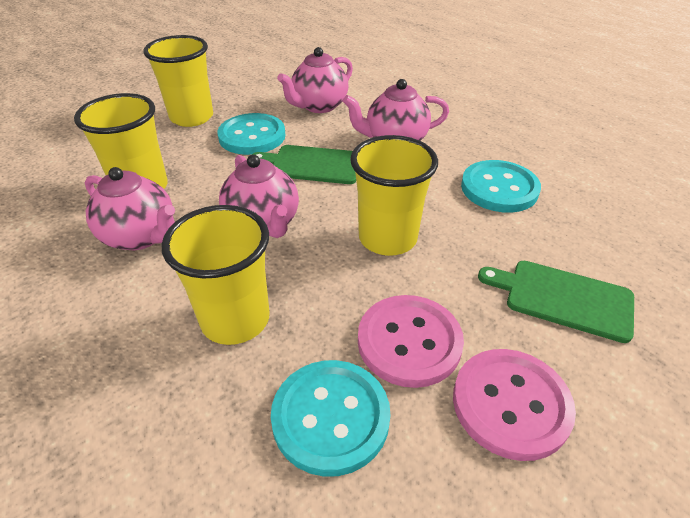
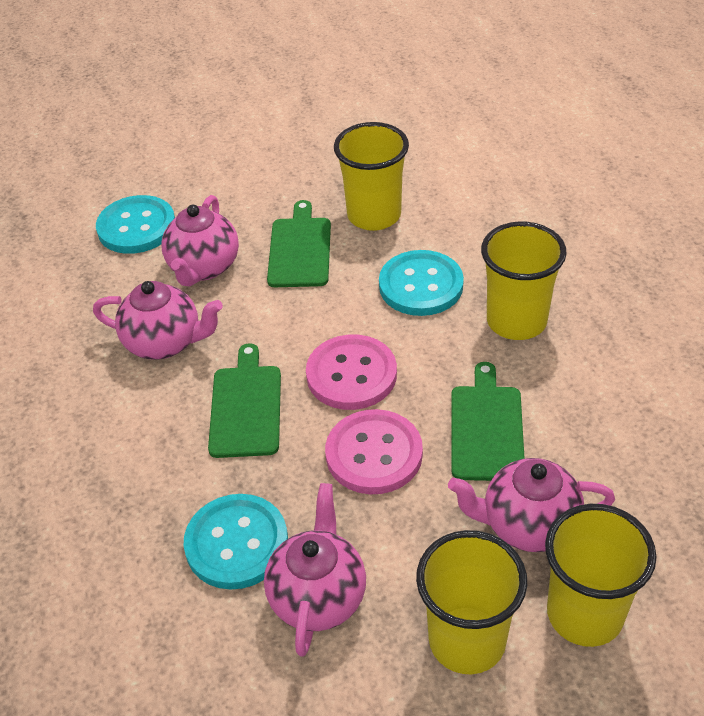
green cutting board: 2 -> 3

